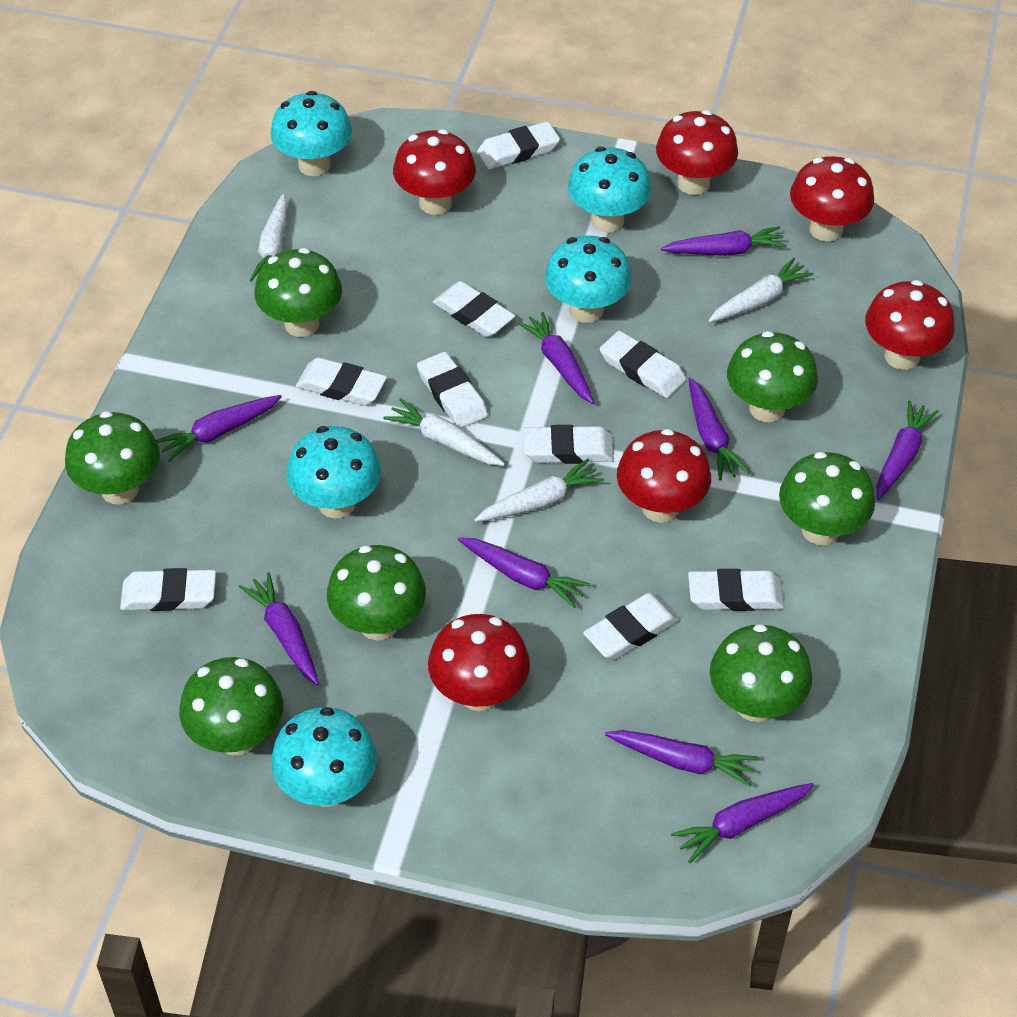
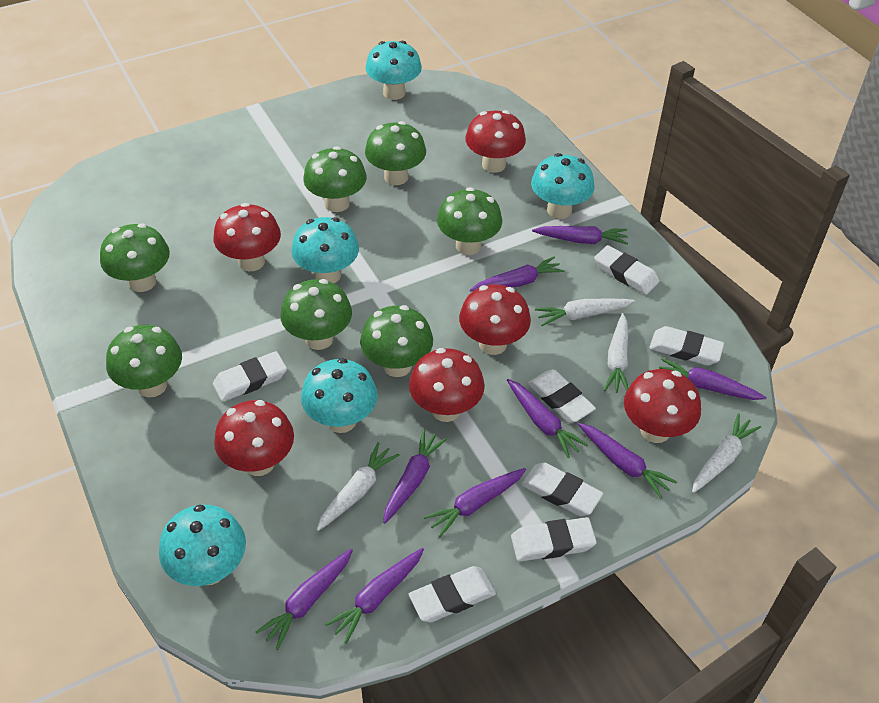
white eraser: 9 -> 7

